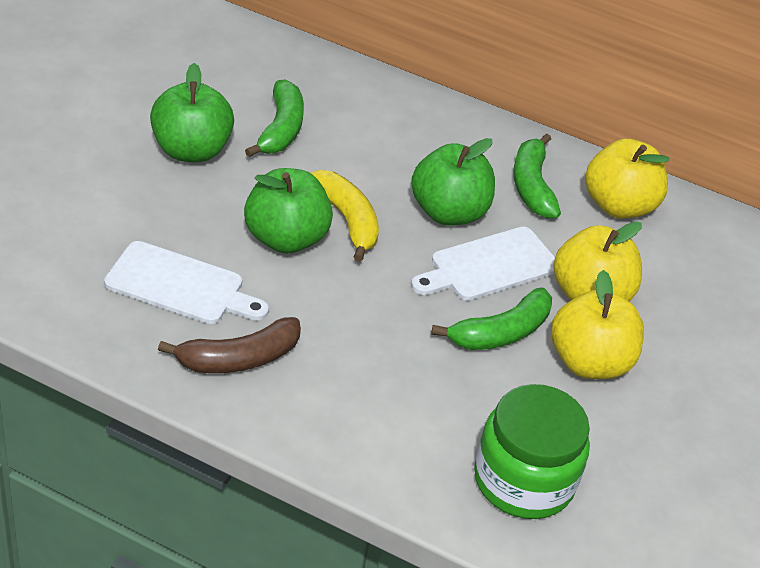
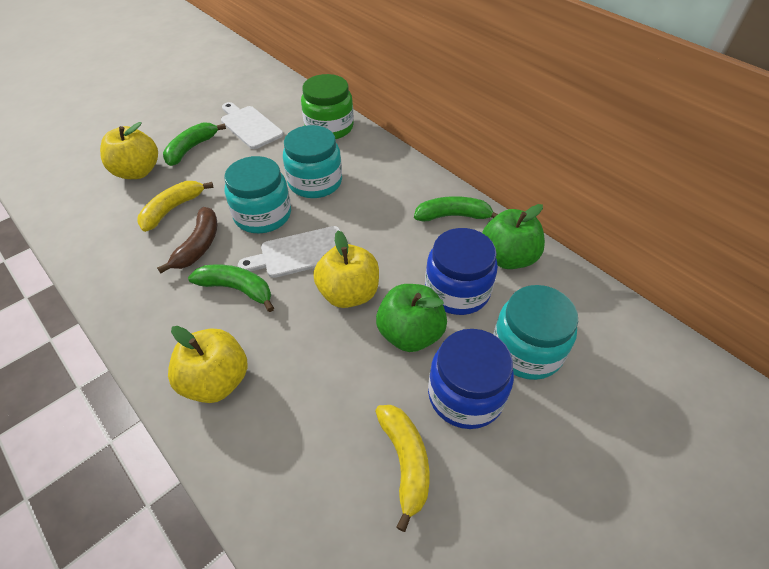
blue jar: 0 -> 2
green apple: 3 -> 2
turquoise jar: 0 -> 3
yellow banana: 1 -> 2

